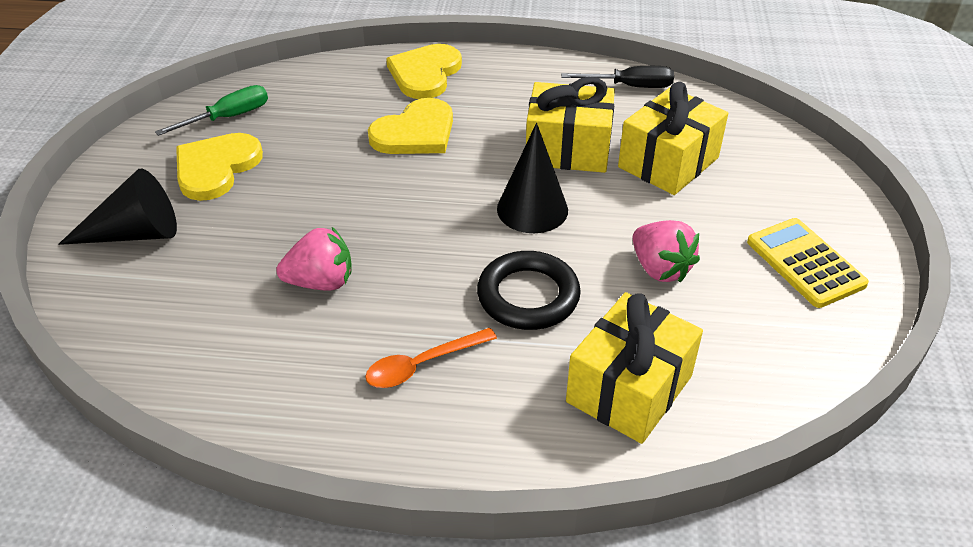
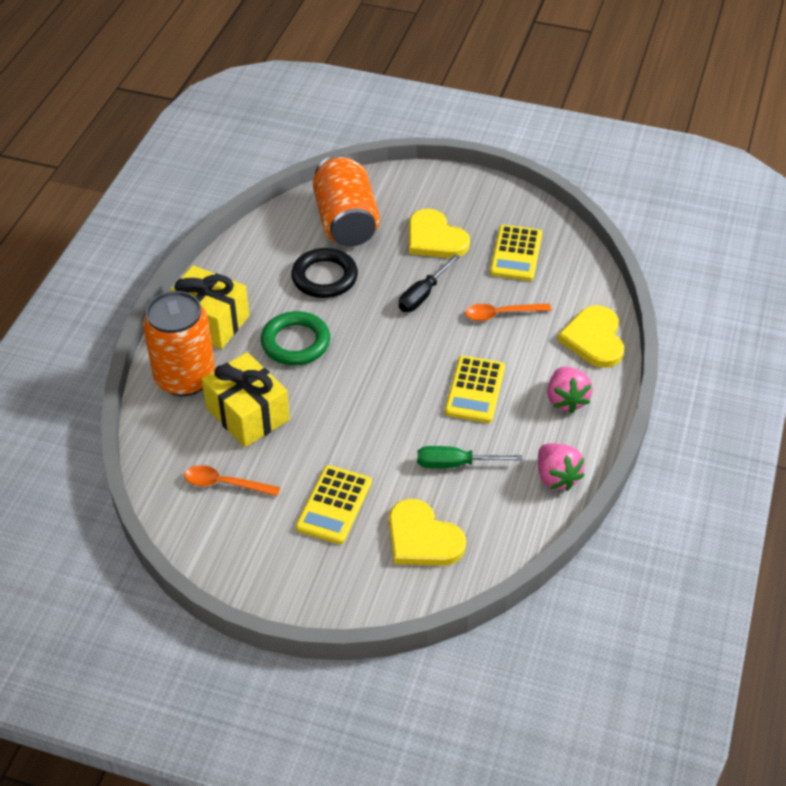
black cone: 2 -> 0
green ring: 0 -> 1
orange can: 0 -> 2
orange spoon: 1 -> 2
yellow calculator: 1 -> 3
yellow gift: 3 -> 2

